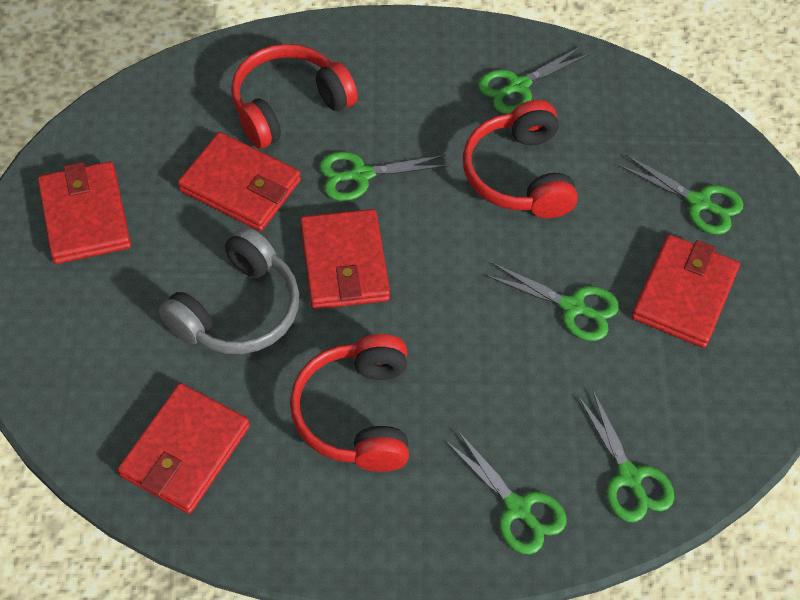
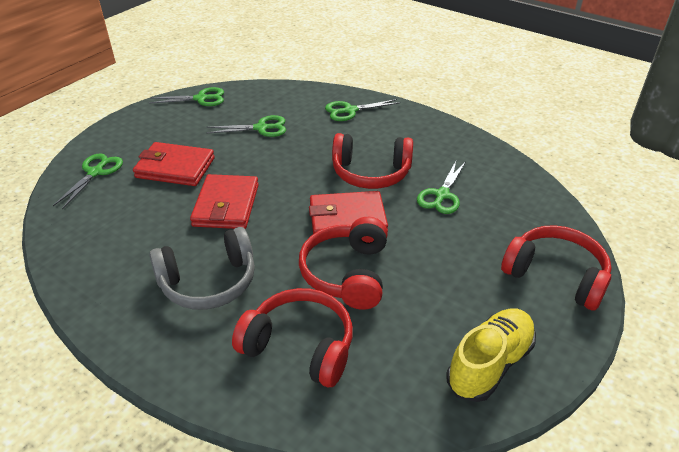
green scissors: 6 -> 5
red headphones: 3 -> 4
red wallet: 5 -> 3
yellow shoe: 0 -> 1

